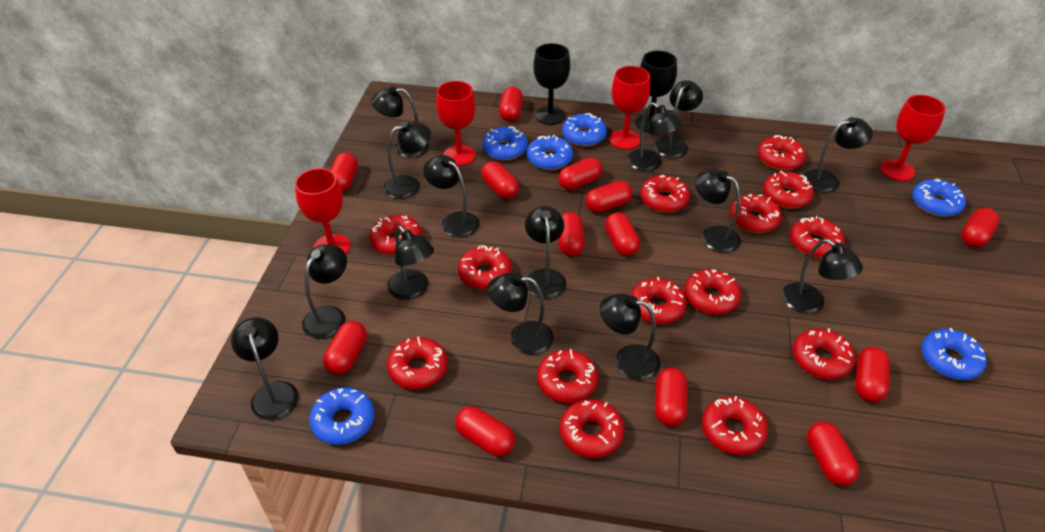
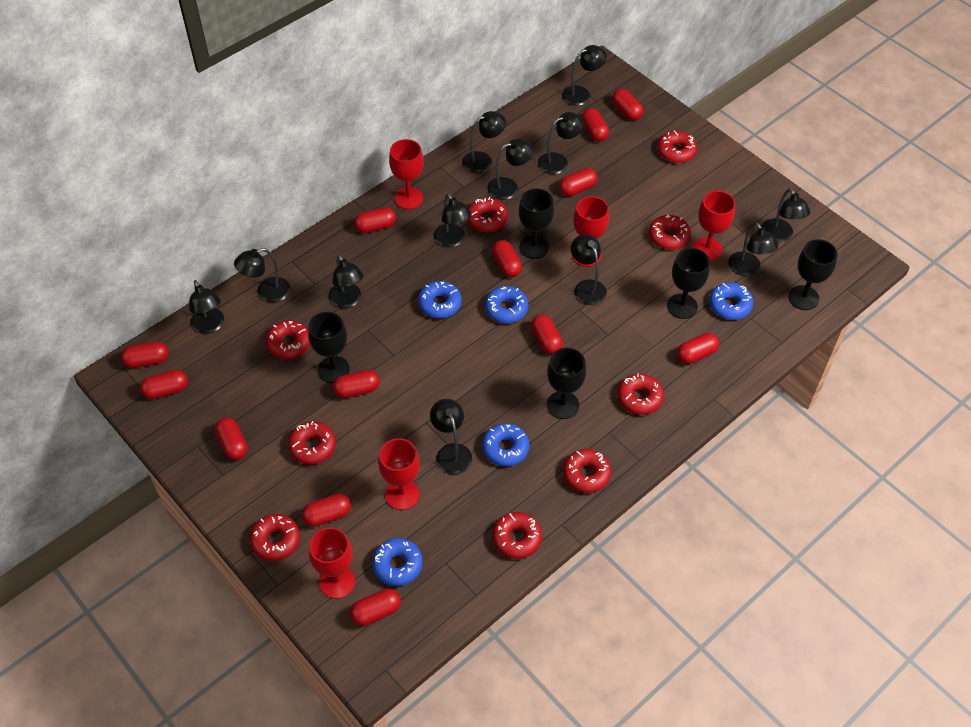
black goblet: 2 -> 5
black lamp: 14 -> 12
blue donut: 6 -> 5
red donut: 14 -> 9
red goblet: 4 -> 5

